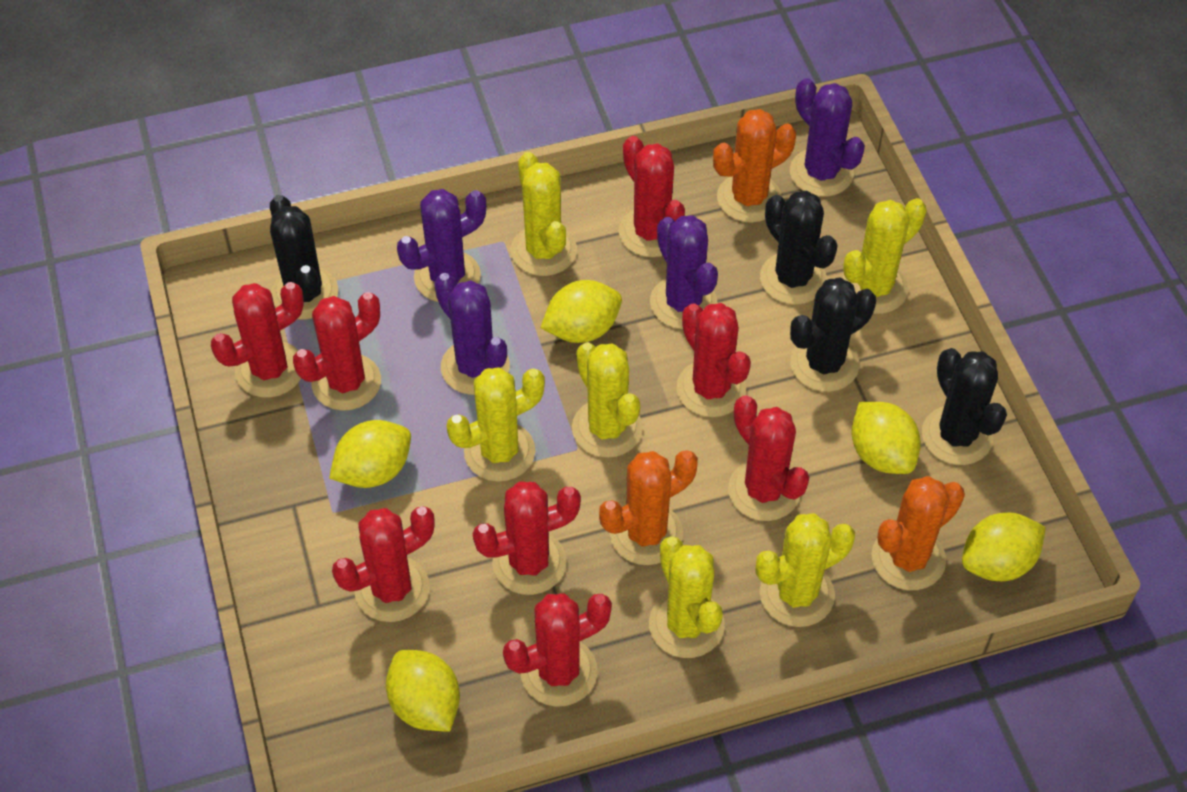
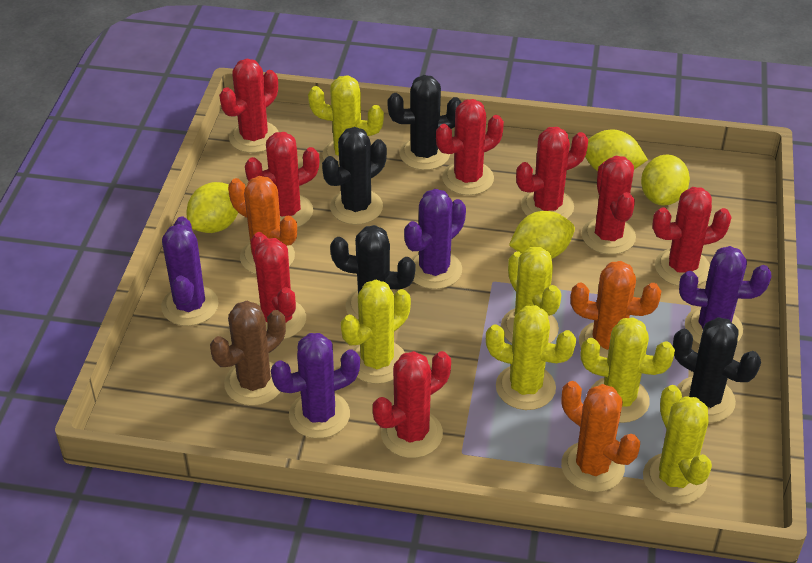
brown cactus: 0 -> 1
yellow lemon: 5 -> 4

